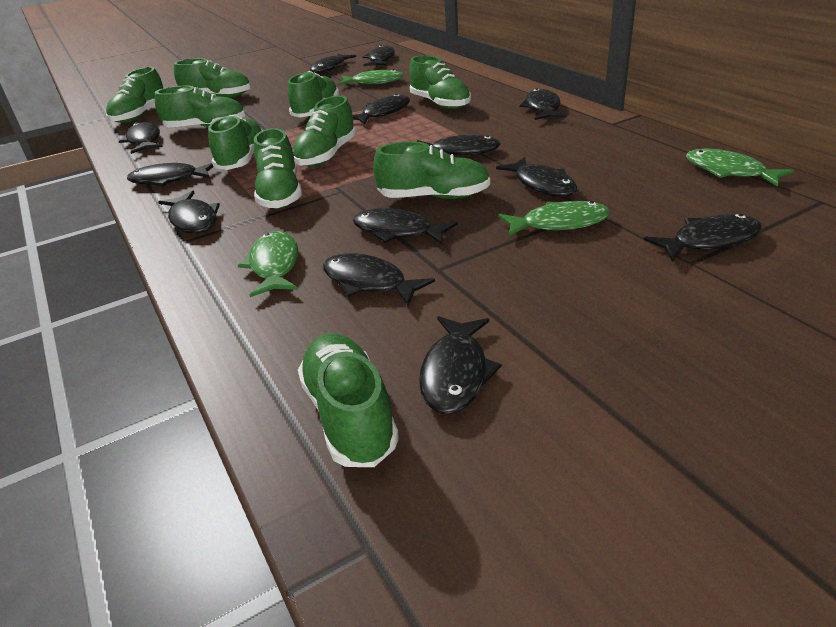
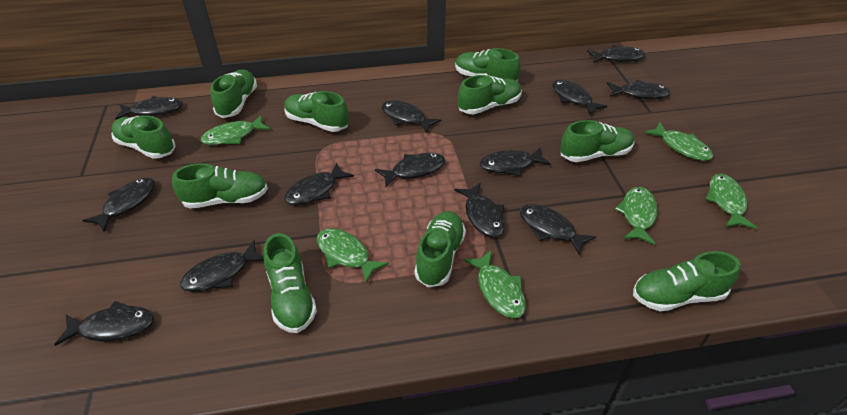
green fish: 4 -> 6

